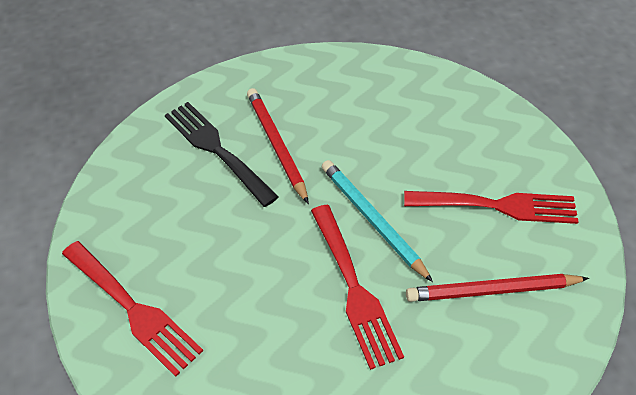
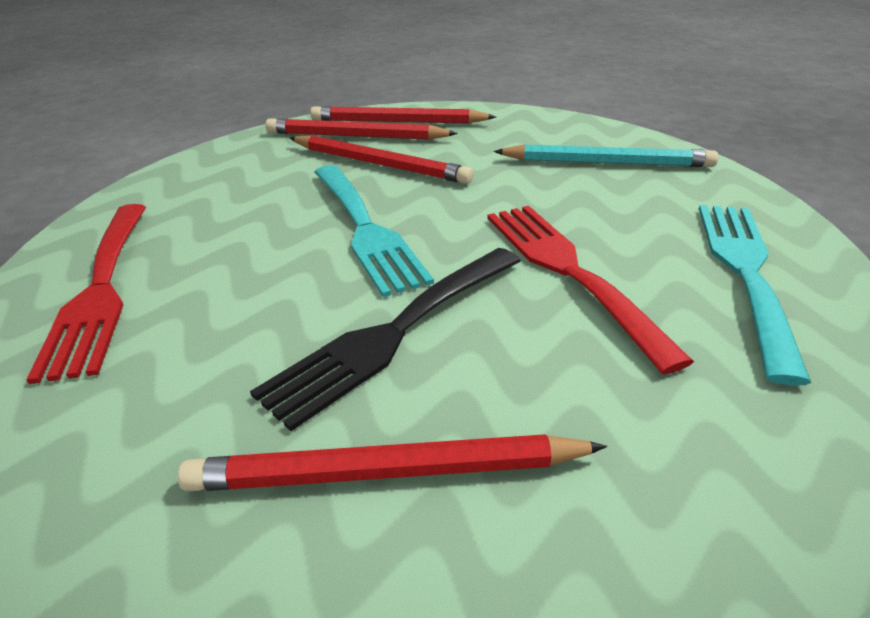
red fork: 3 -> 2
red pencil: 2 -> 4
turquoise fork: 0 -> 2

